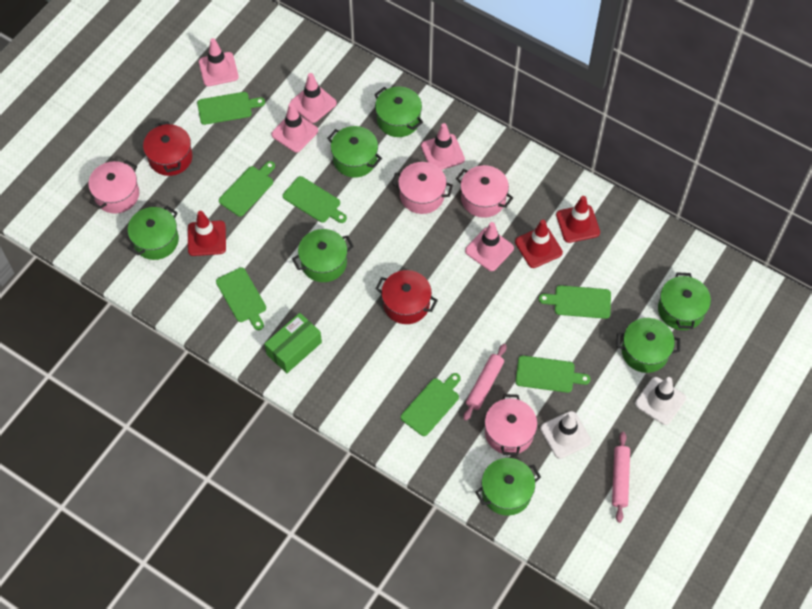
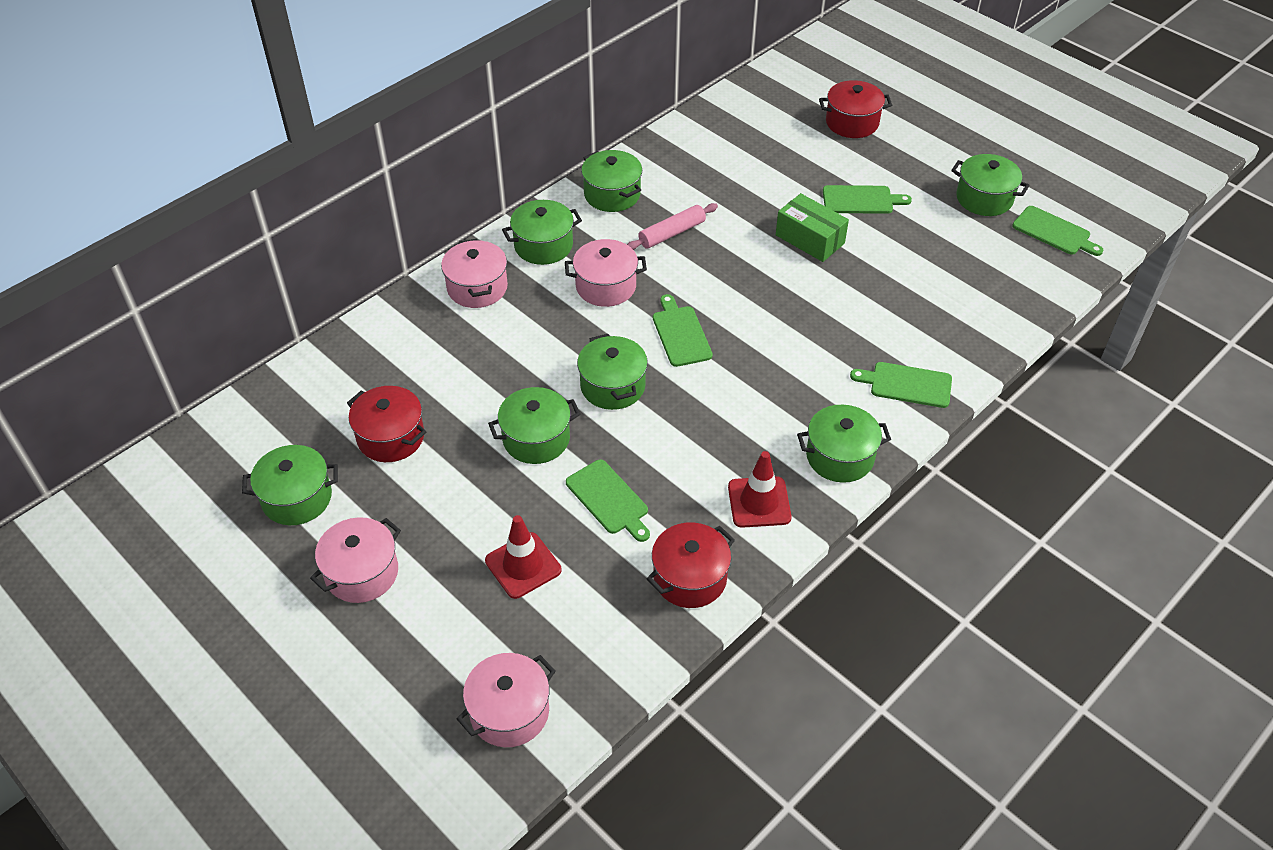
green cutting board: 7 -> 5
pink rolling pin: 2 -> 1
pink traffic cone: 5 -> 0
red pot: 2 -> 3
red traffic cone: 3 -> 2
white traffic cone: 2 -> 0

